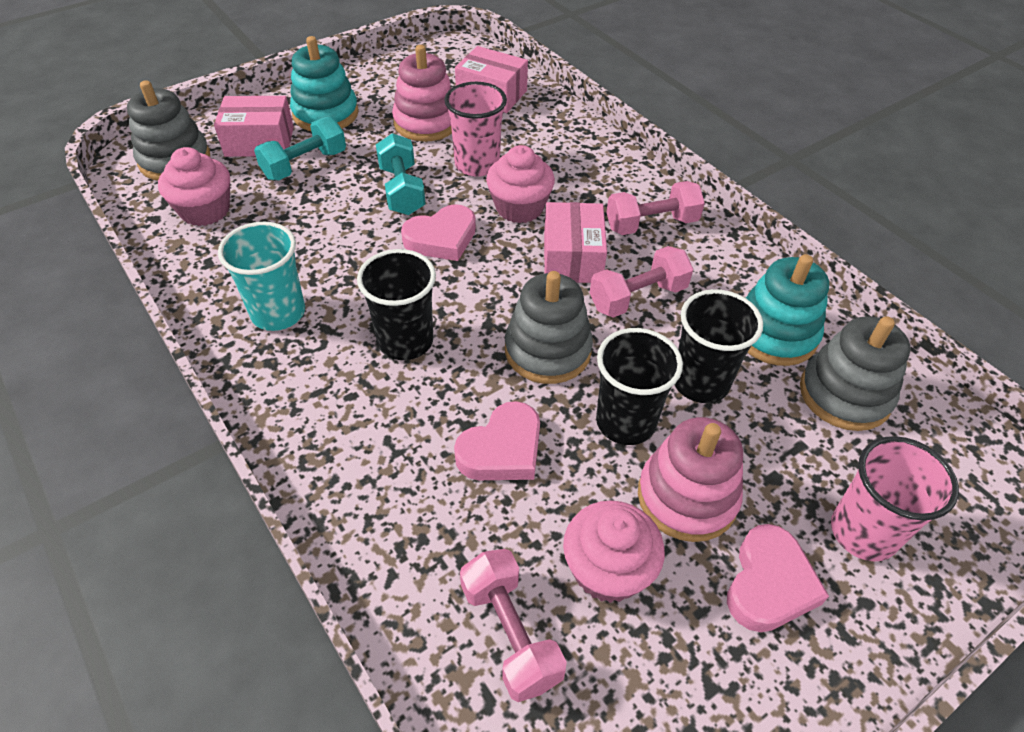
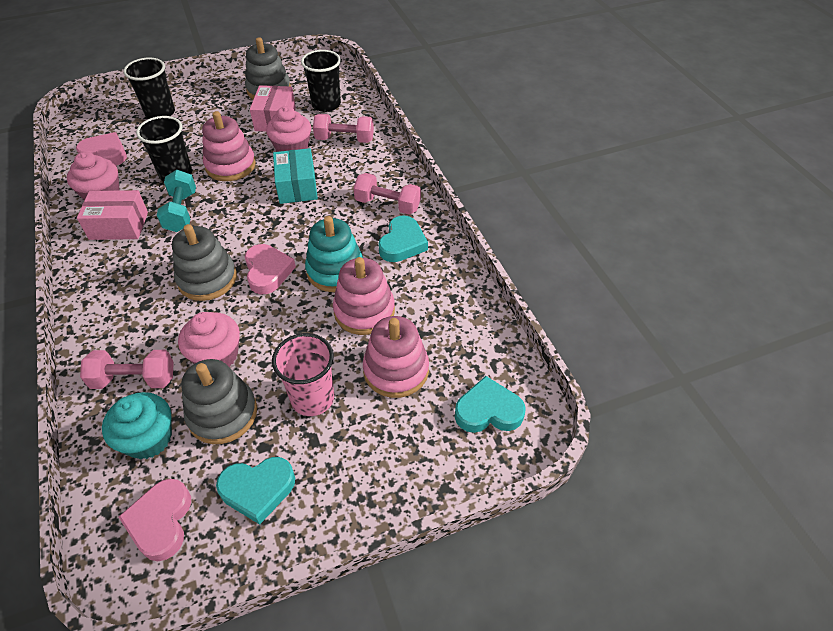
pink box: 3 -> 2
pink cup: 2 -> 1
pink stacking toy: 2 -> 3
turquoise box: 0 -> 1
turquoise cup: 1 -> 0
turquoise cupcake: 0 -> 1
turquoise dumbbell: 2 -> 1
turquoise heart: 0 -> 3
turquoise stacking toy: 2 -> 1

